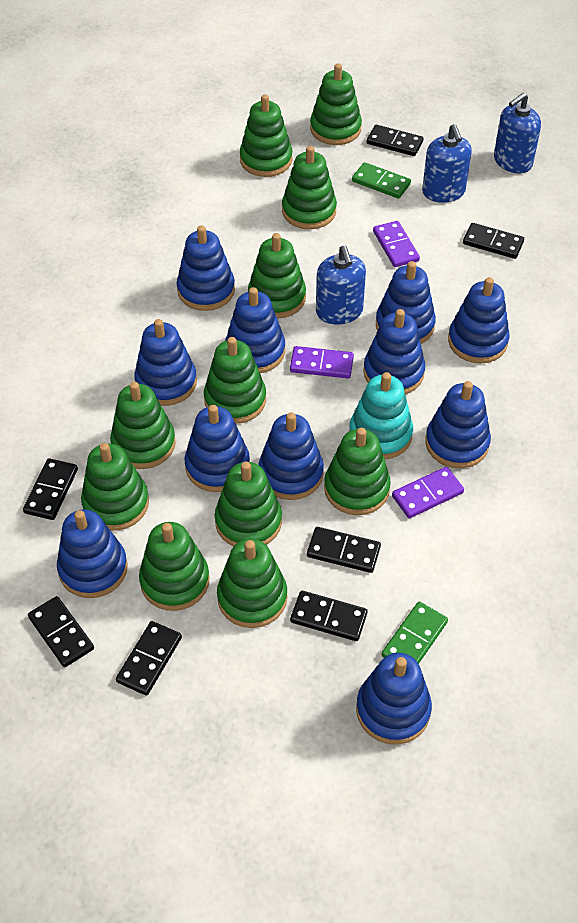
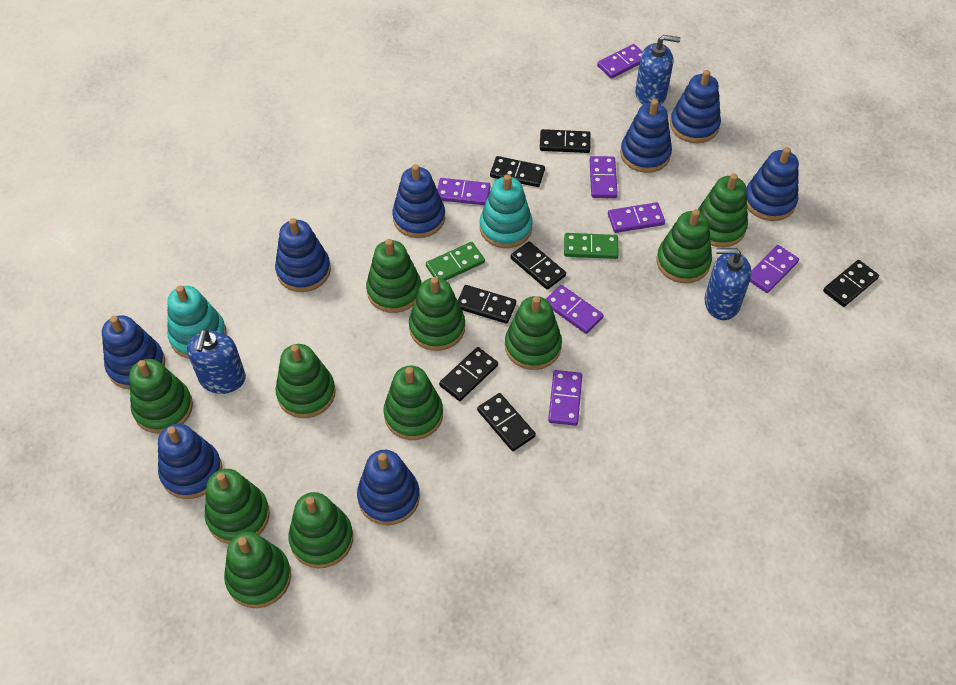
blue stacking toy: 11 -> 8
purple domino: 3 -> 7
turquoise stacking toy: 1 -> 2

